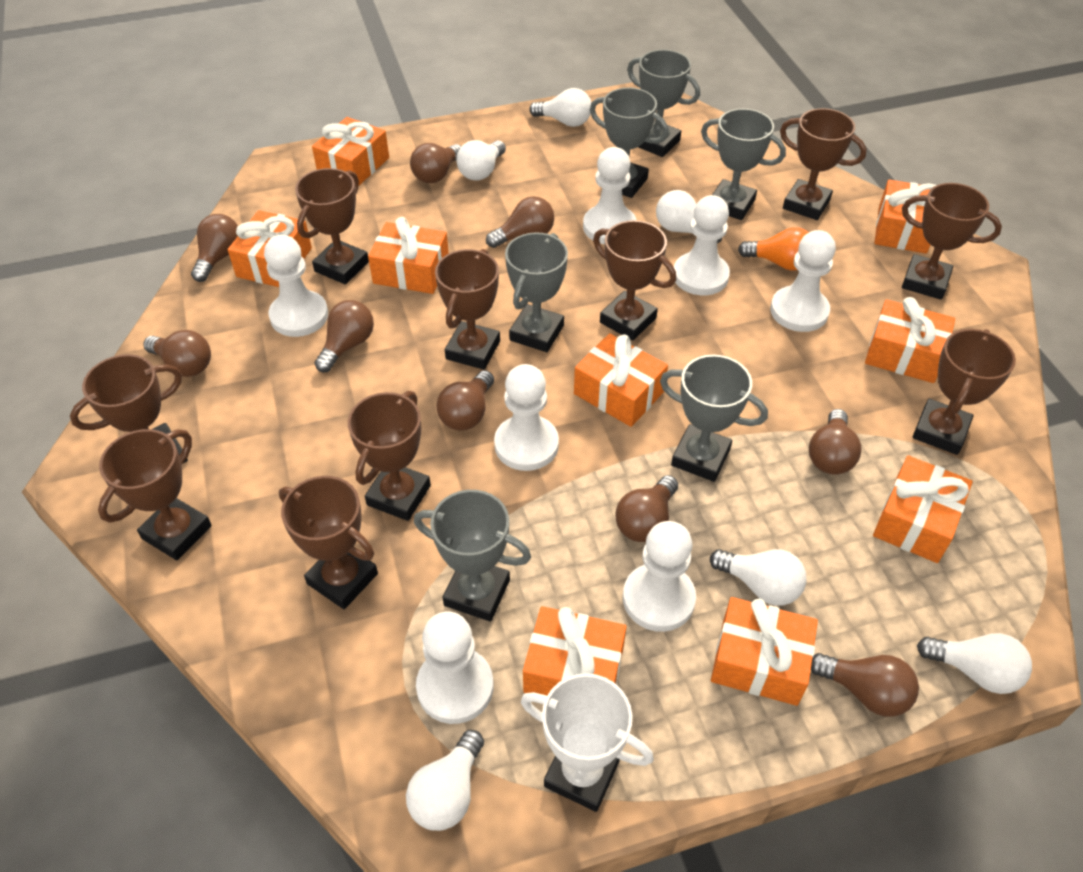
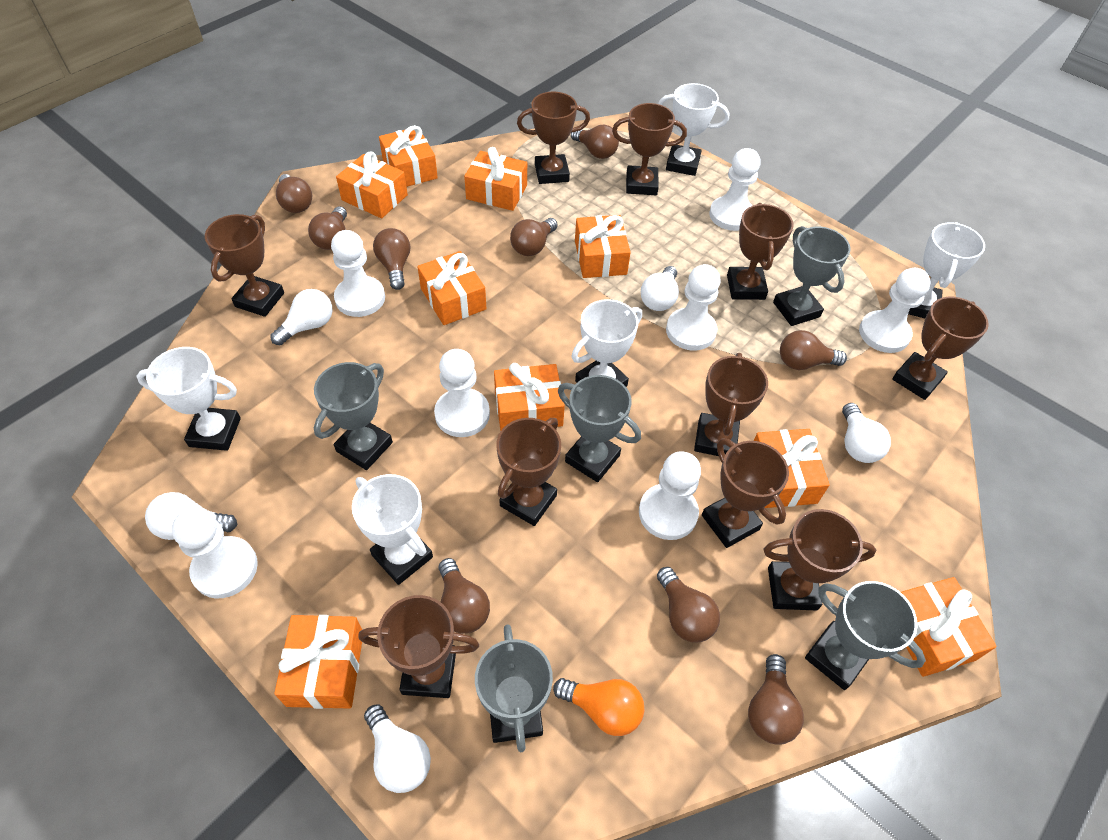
grey trophy: 6 -> 5
white light bulb: 6 -> 5
white trophy: 1 -> 5

